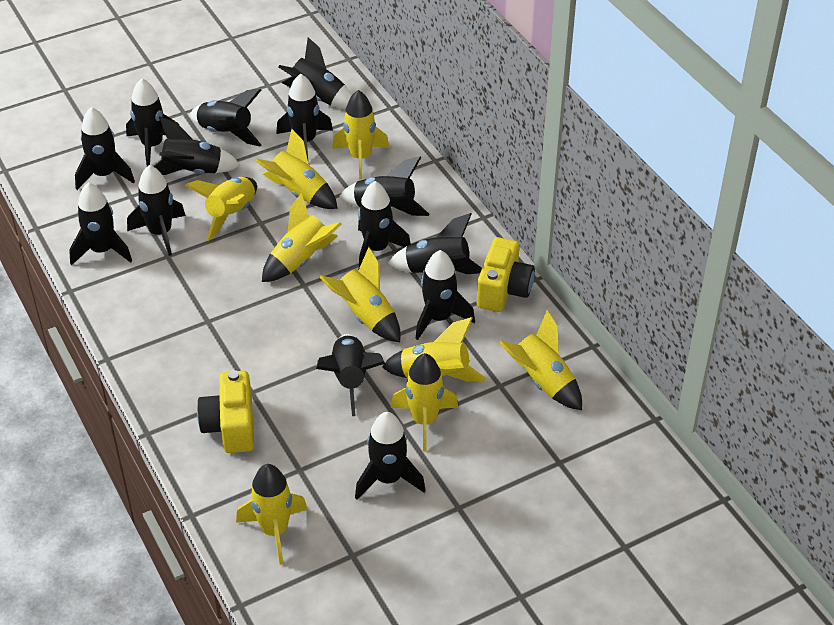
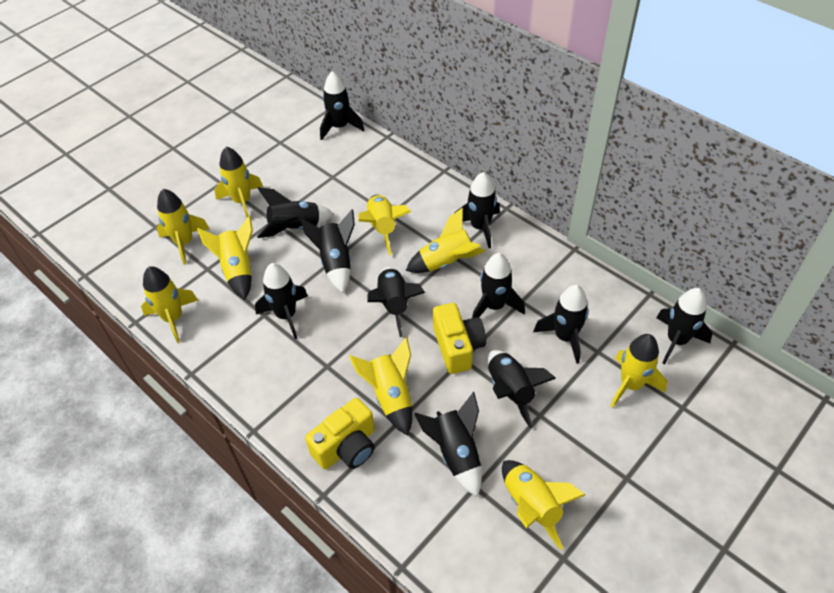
black rocket: 14 -> 11

